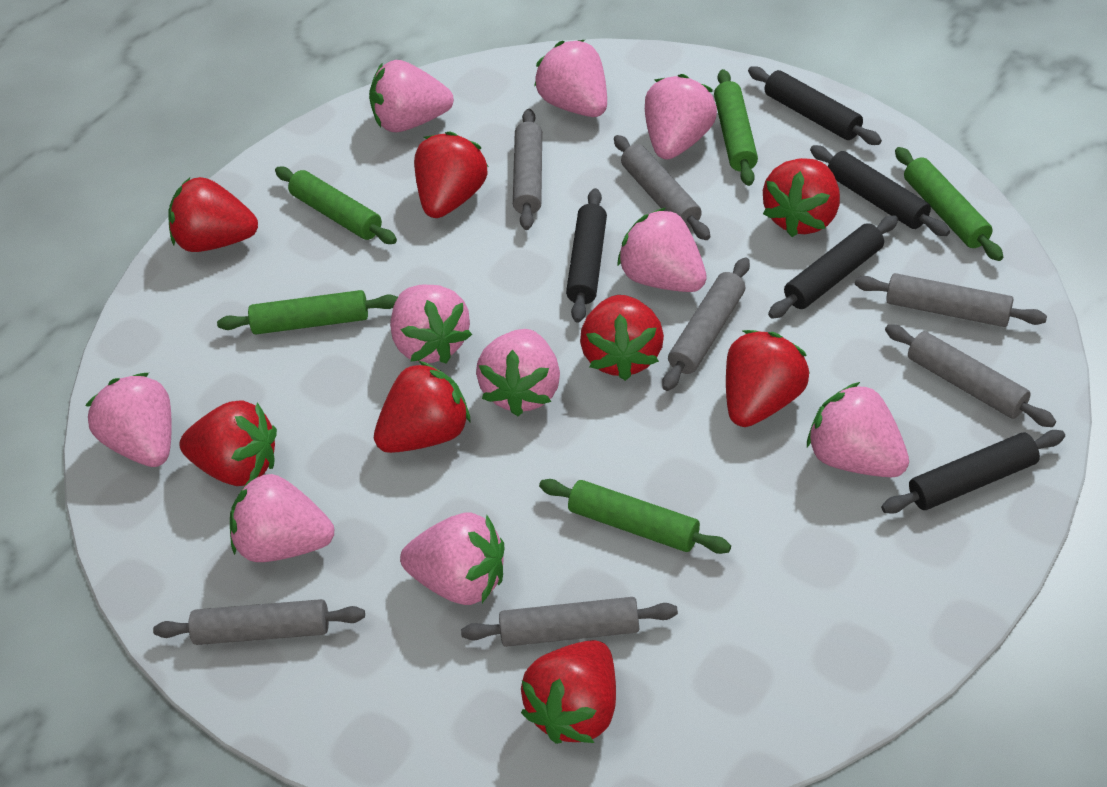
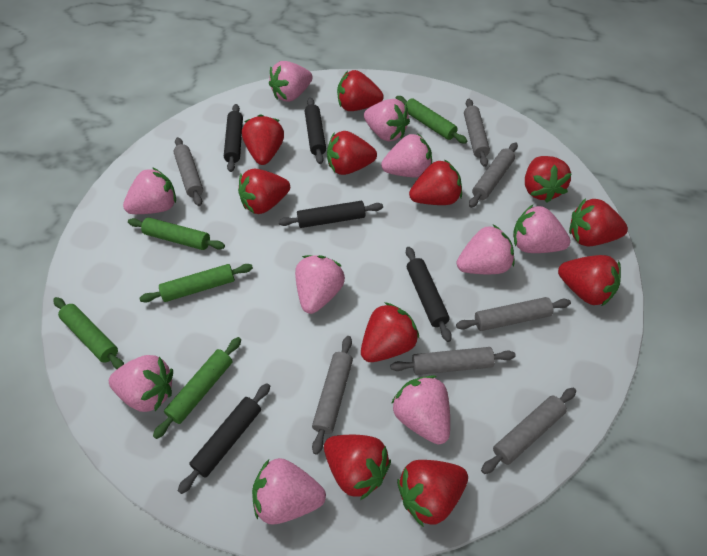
red strawberry: 8 -> 11

